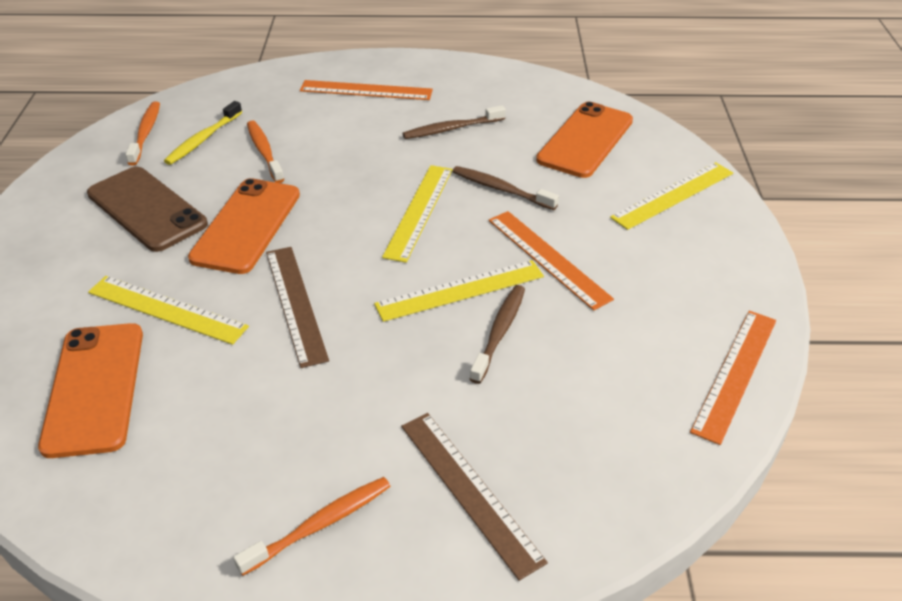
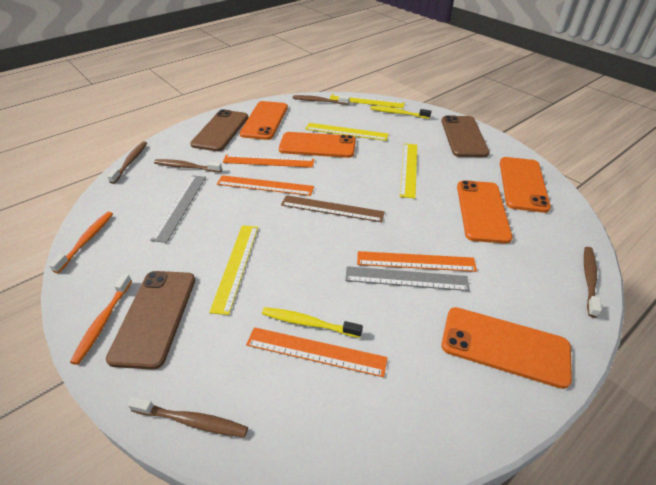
brown phone: 1 -> 3
brown ruler: 2 -> 1
brown toothbrush: 3 -> 5
grey ruler: 0 -> 2
orange phone: 3 -> 5
orange ruler: 3 -> 4
orange toothbrush: 3 -> 2
yellow toothbrush: 1 -> 2

